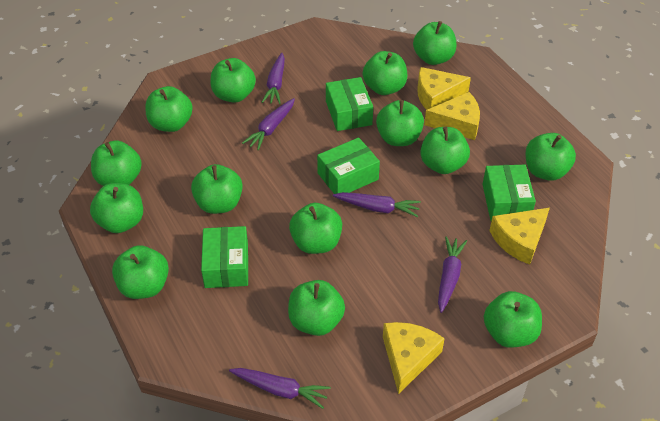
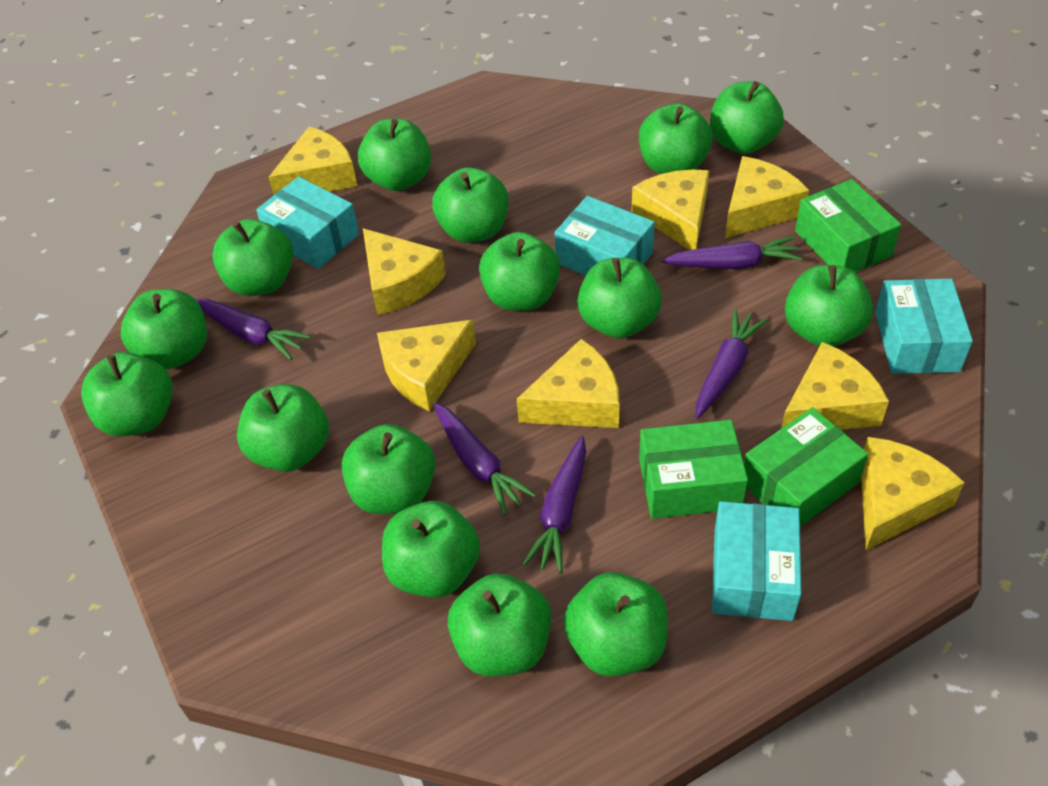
green apple: 14 -> 15
green box: 4 -> 3
turquoise box: 0 -> 4
yellow cheese: 4 -> 8

